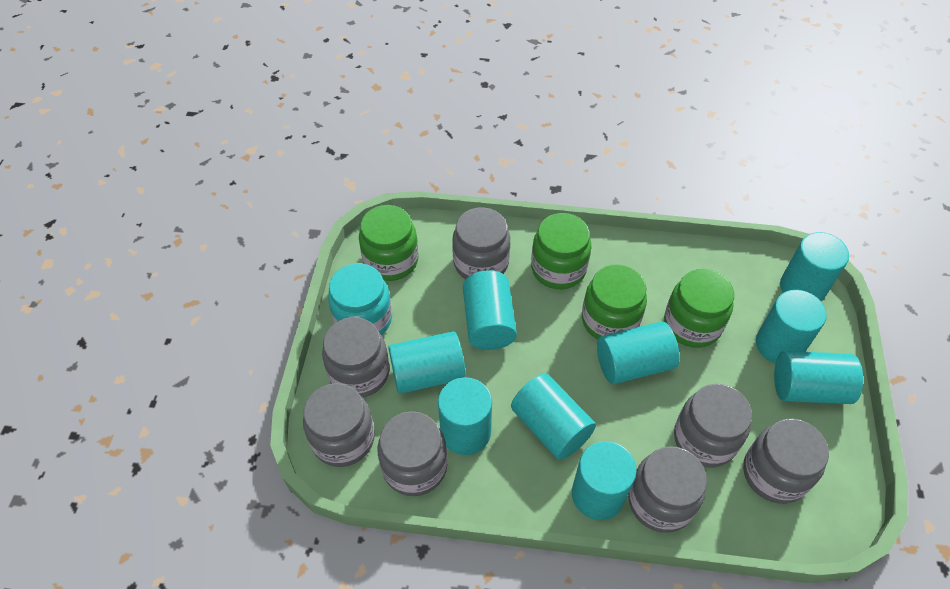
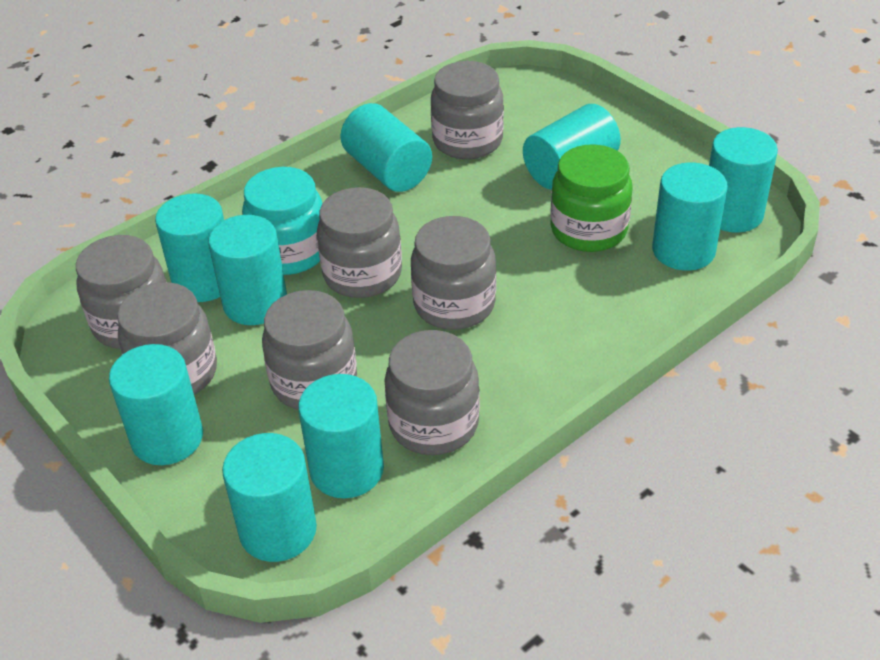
green jar: 4 -> 1

